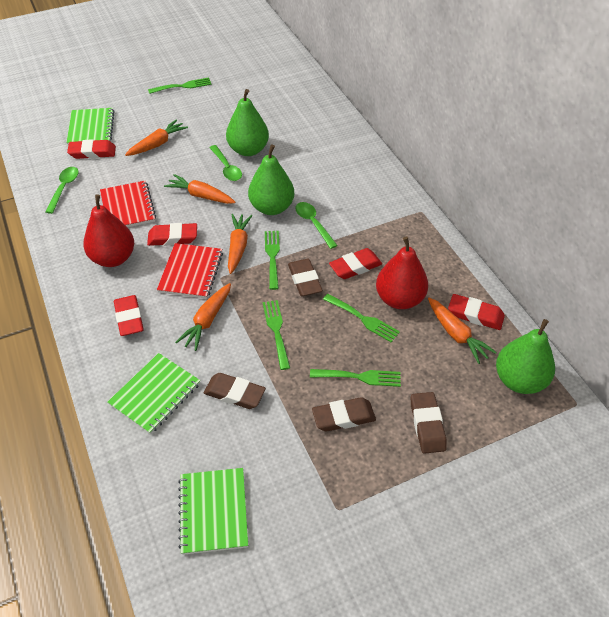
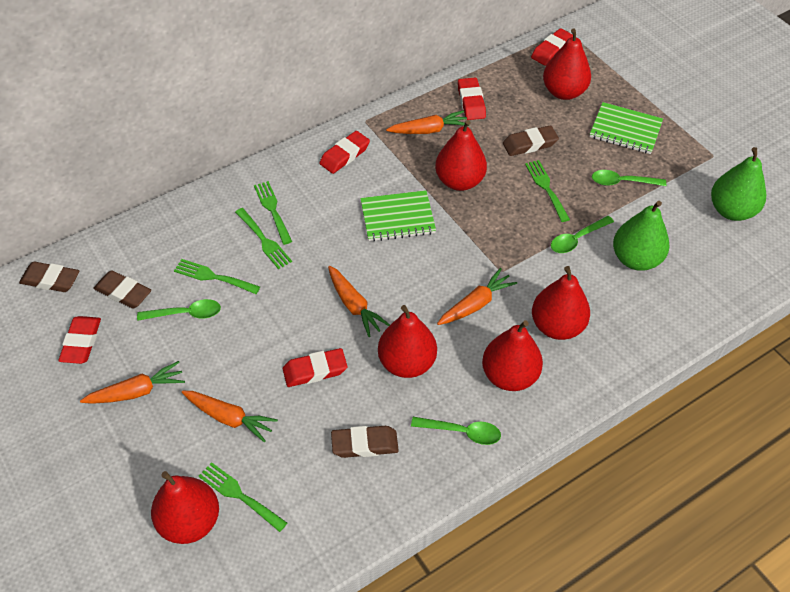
green notebook: 3 -> 2
green pear: 3 -> 2
green spoon: 3 -> 4
red notebook: 2 -> 0
red pear: 2 -> 6

